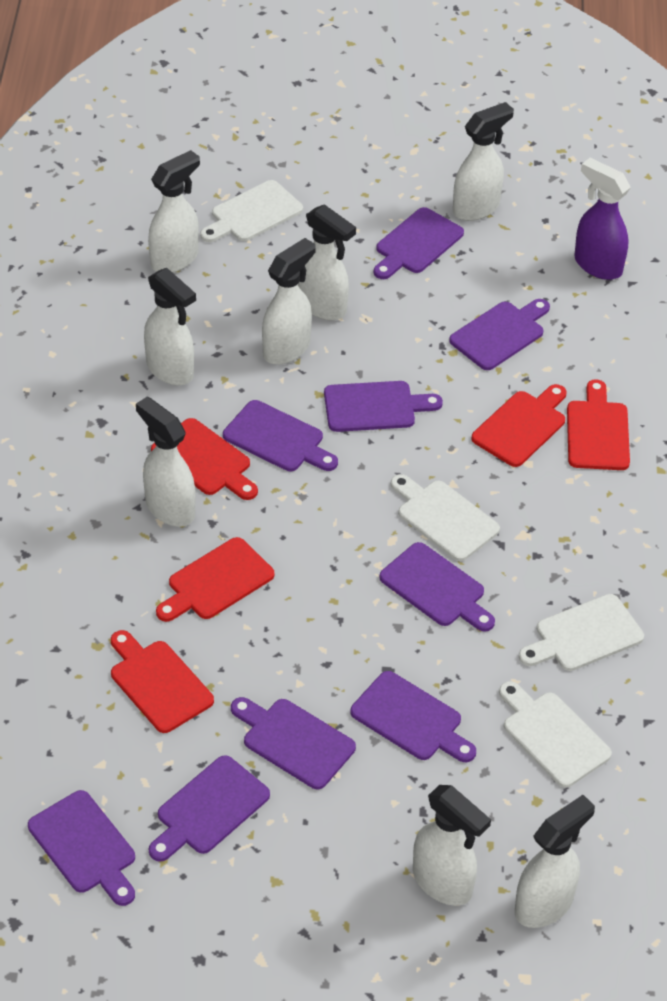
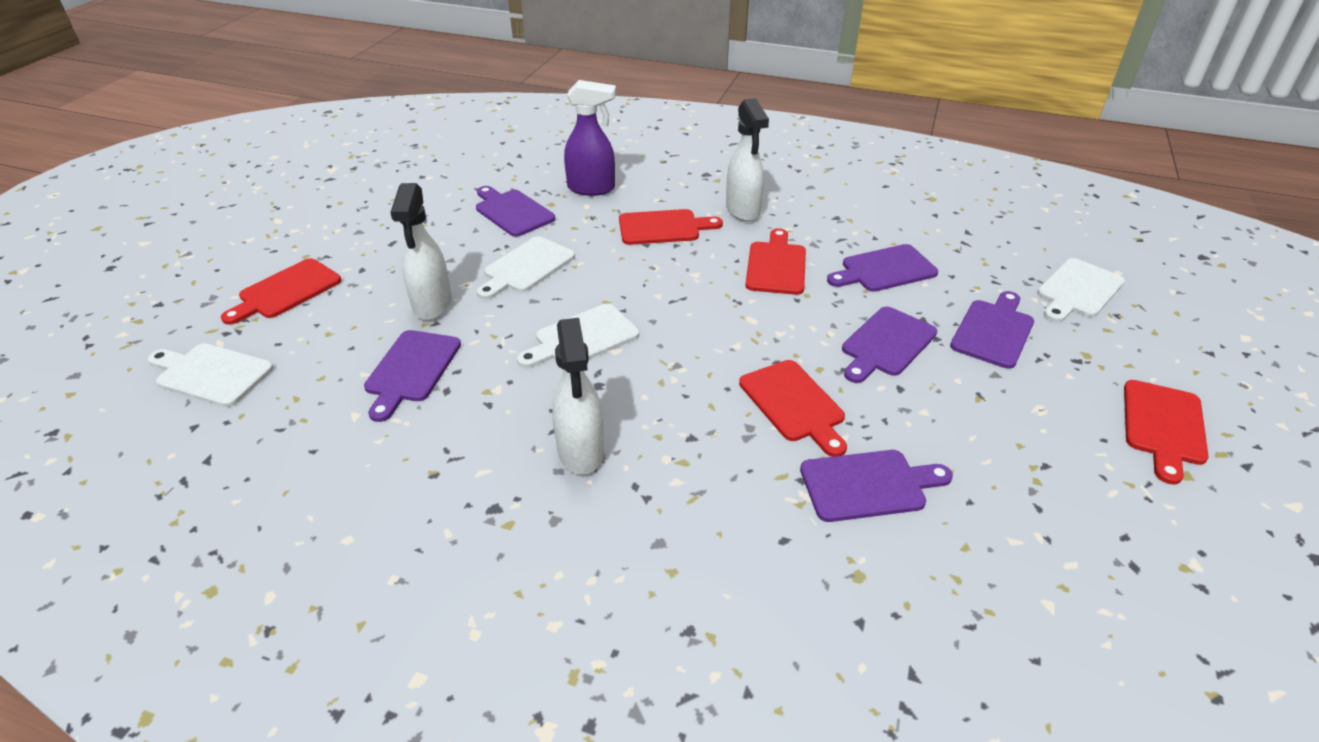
purple cutting board: 9 -> 6
white spray bottle: 8 -> 3

